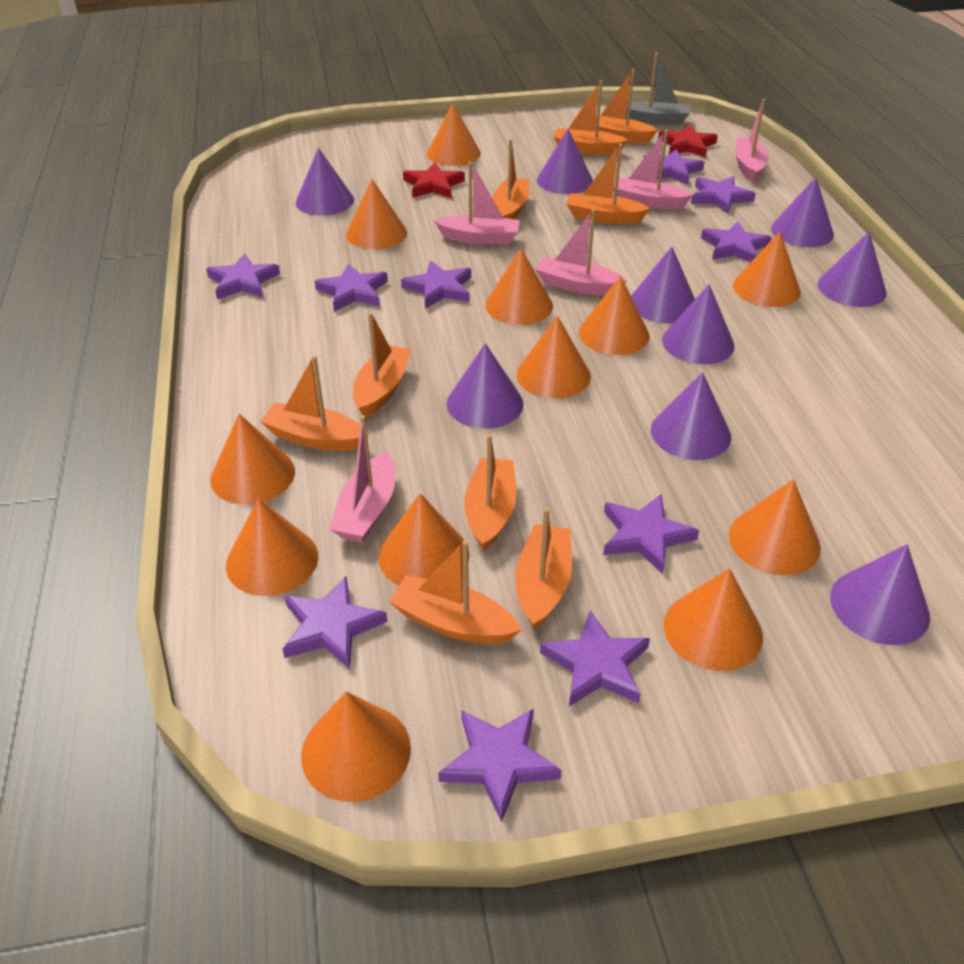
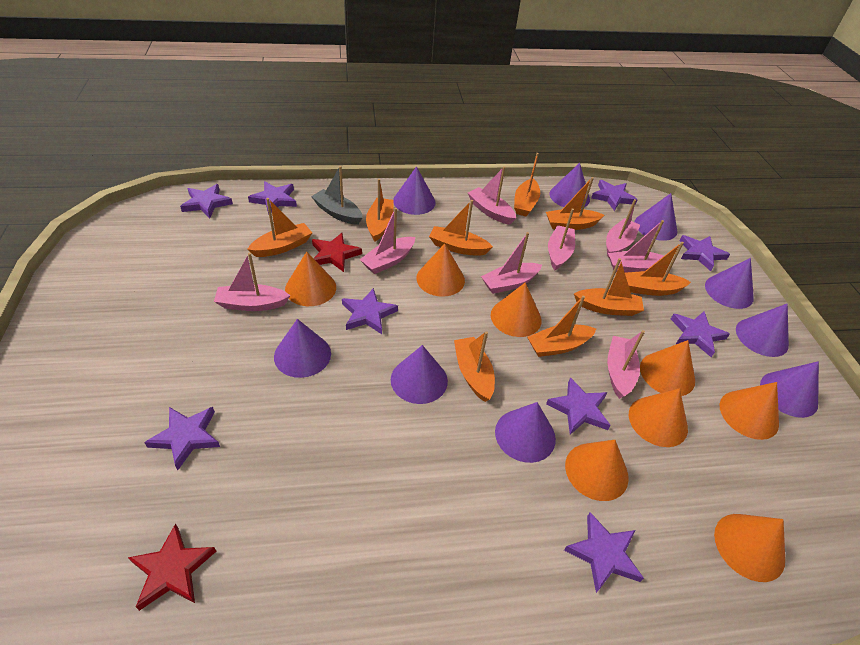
orange cone: 12 -> 8
pink boat: 5 -> 8
purple star: 10 -> 9

